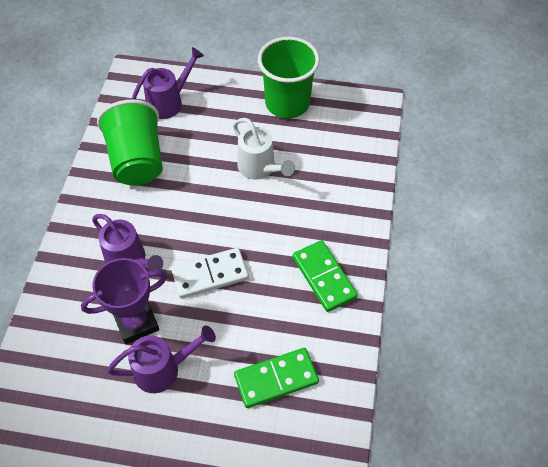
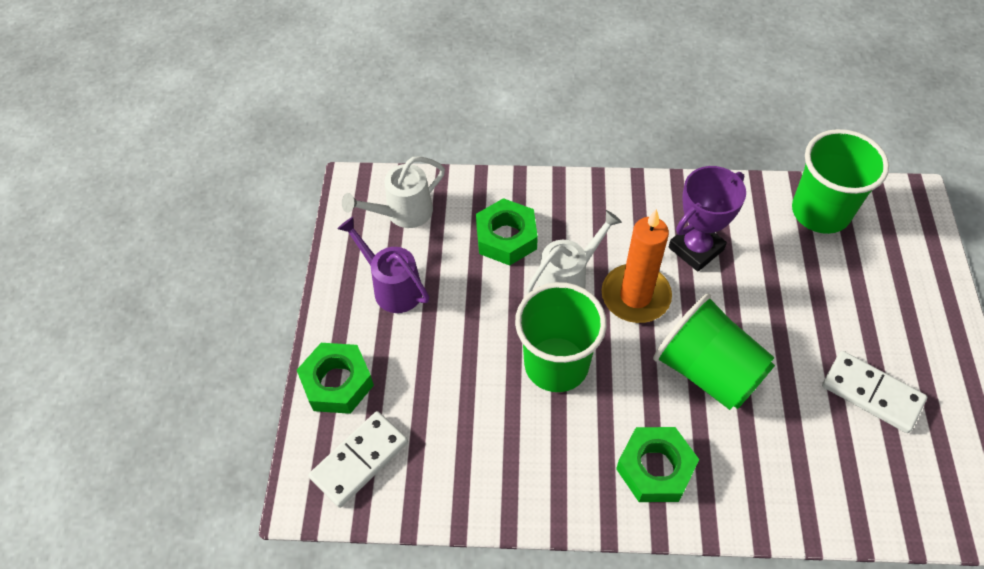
green cup: 2 -> 3
green domino: 2 -> 0
green nut: 0 -> 3
orange candle: 0 -> 1
purple watering can: 3 -> 1
white domino: 1 -> 2
white watering can: 1 -> 2

